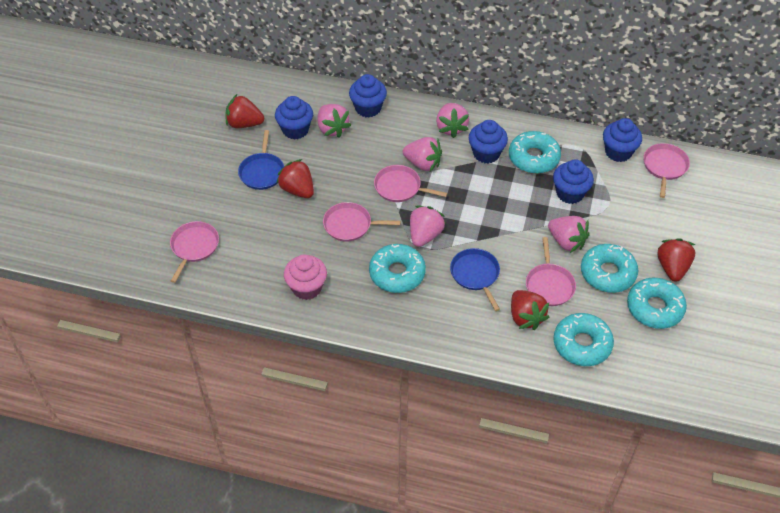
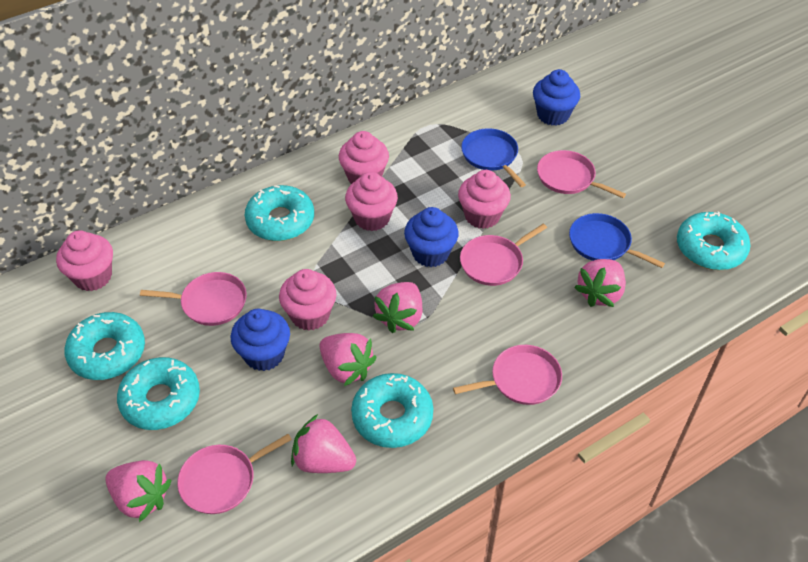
blue cupcake: 5 -> 3
pink cupcake: 1 -> 5
red strawberry: 4 -> 0

